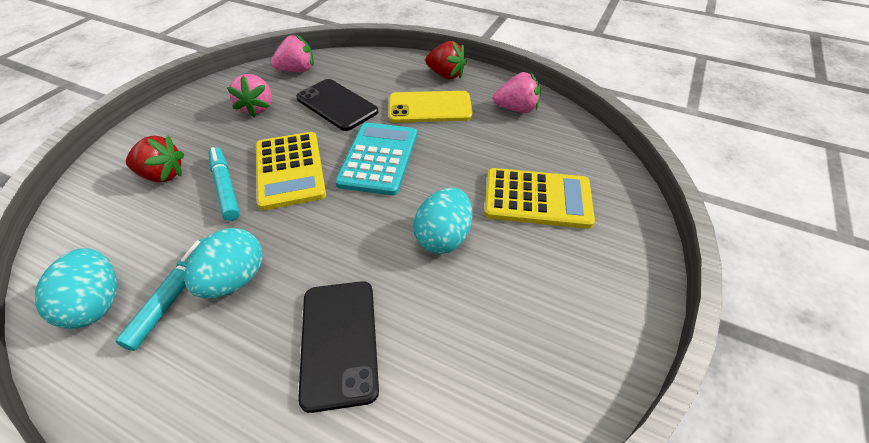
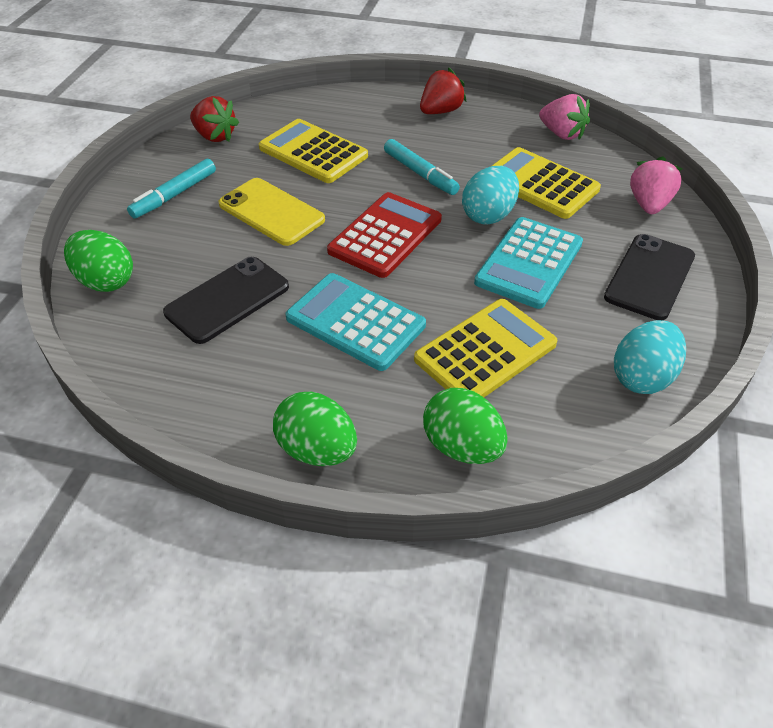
green egg: 0 -> 3
pink strawberry: 3 -> 2
red calculator: 0 -> 1
turquoise calculator: 1 -> 2
turquoise egg: 3 -> 2
yellow calculator: 2 -> 3

